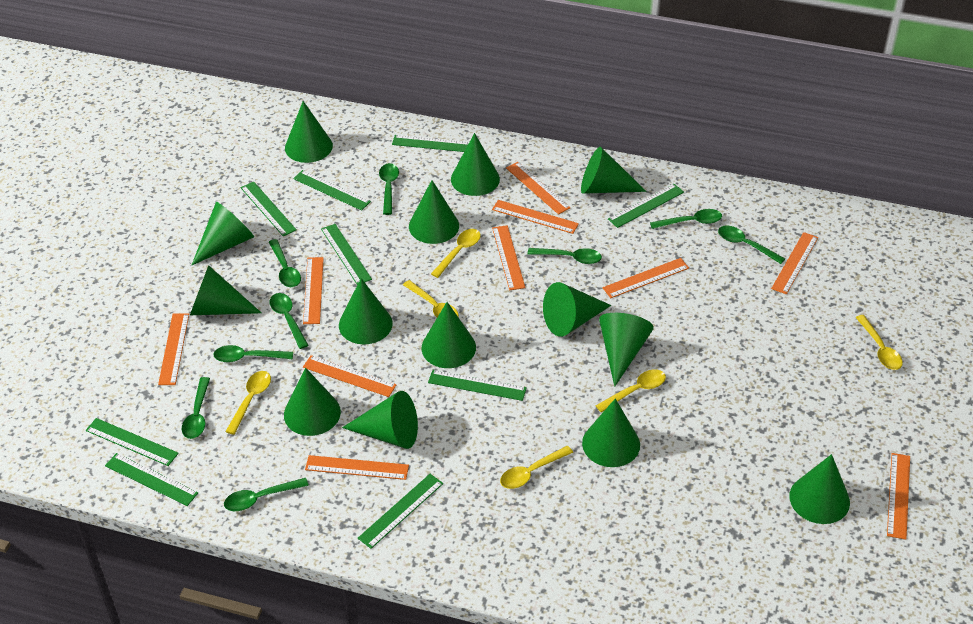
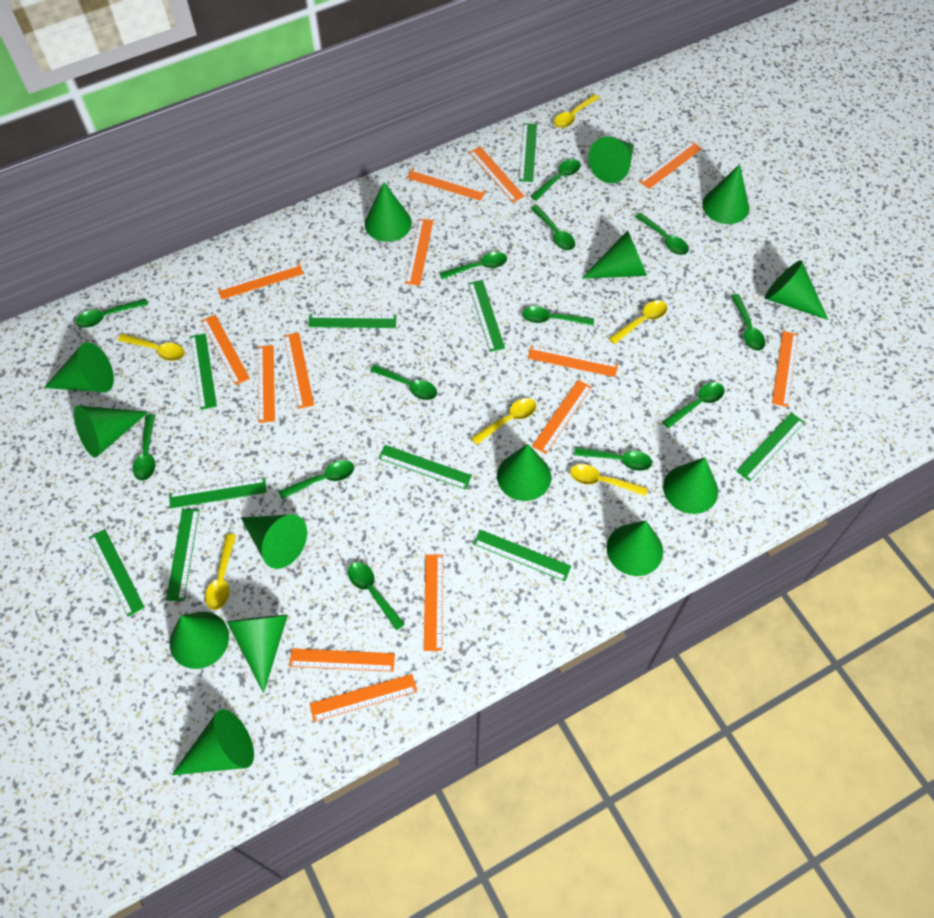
green ruler: 9 -> 10
green spoon: 9 -> 13
orange ruler: 10 -> 14

